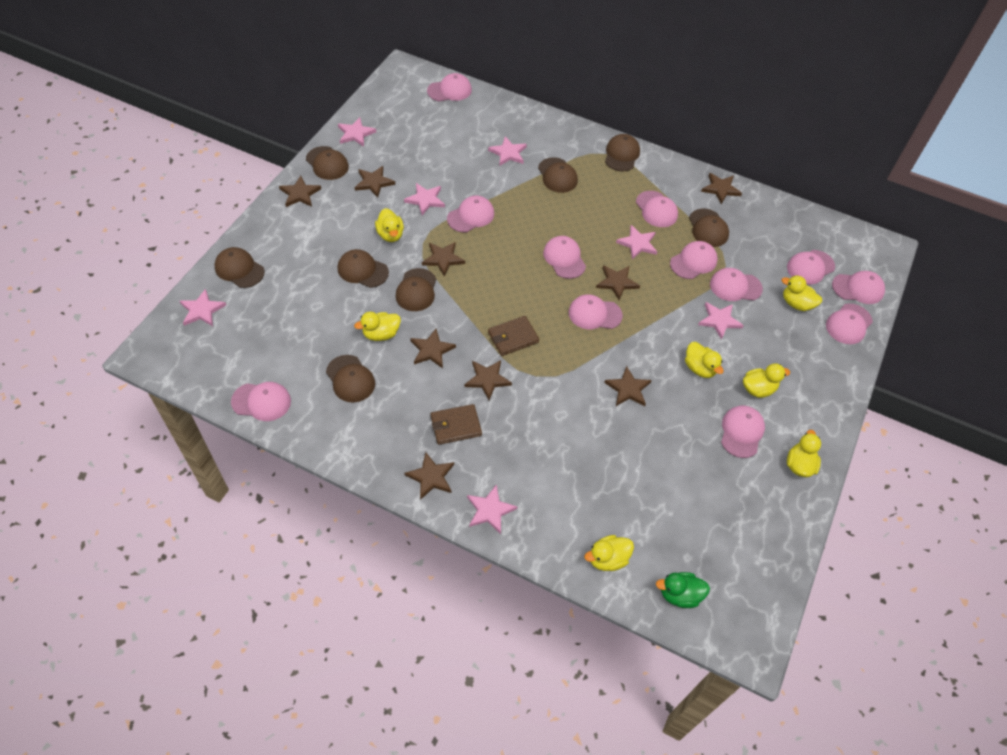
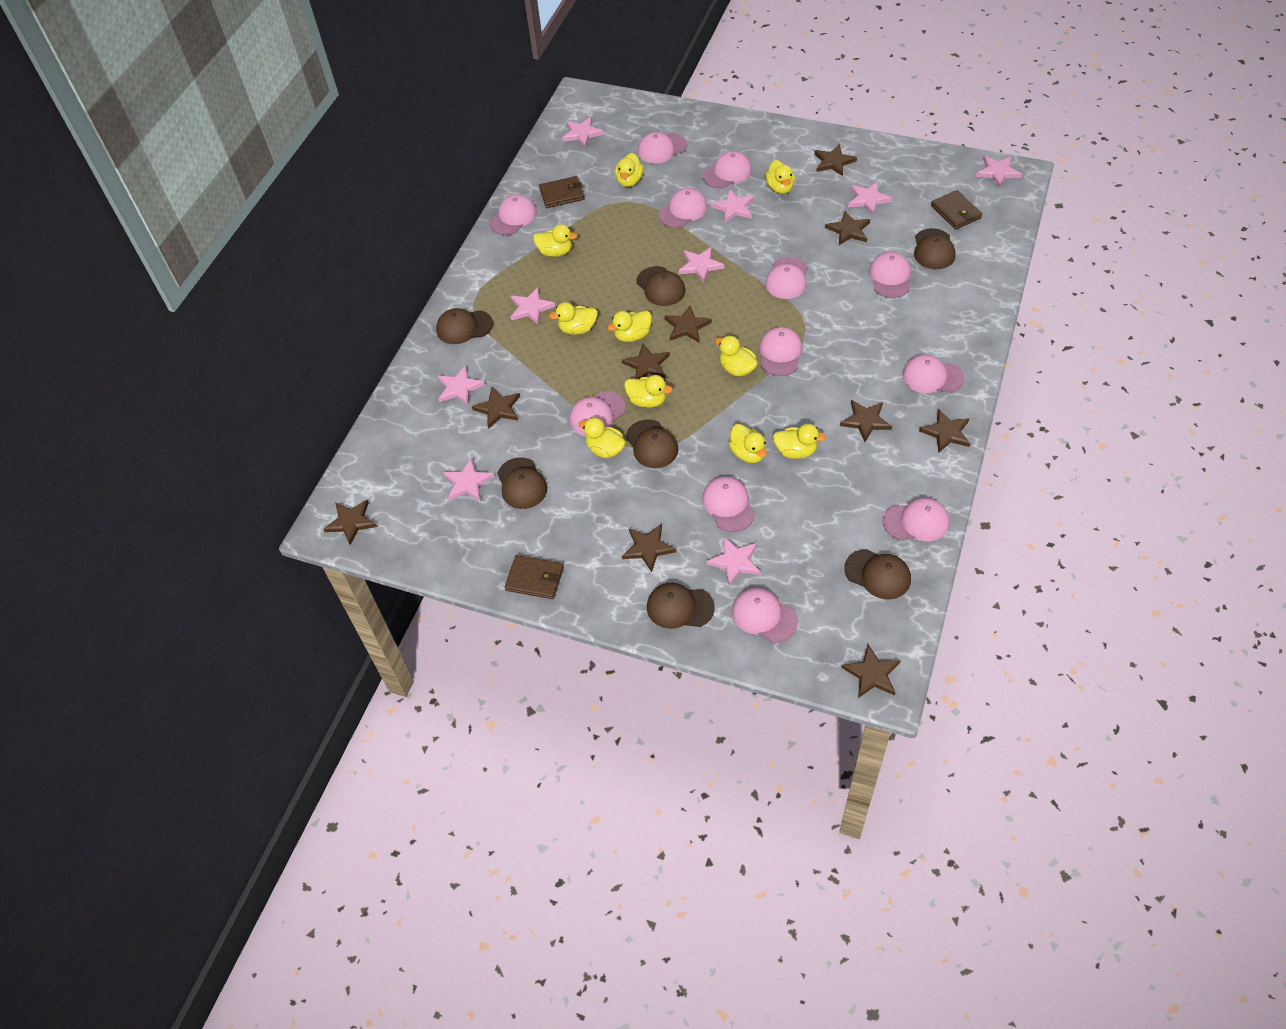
brown cap: 8 -> 7
brown star: 9 -> 10
brown wallet: 2 -> 3
green duck: 1 -> 0
pink star: 7 -> 9
yellow duck: 7 -> 10

